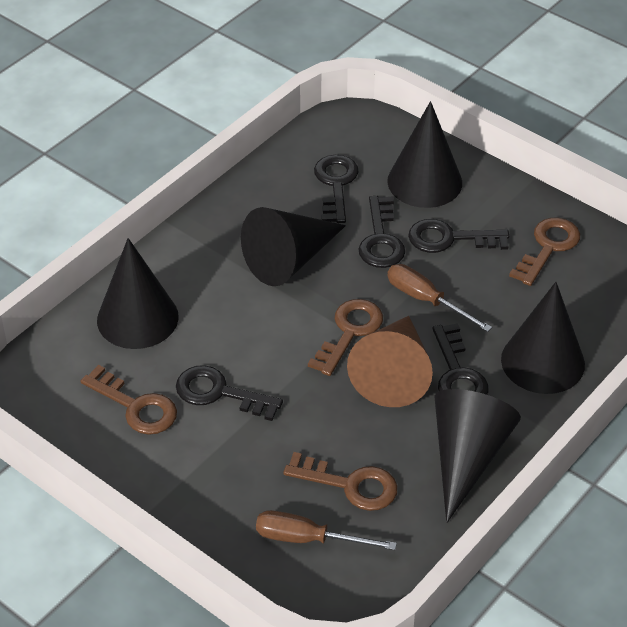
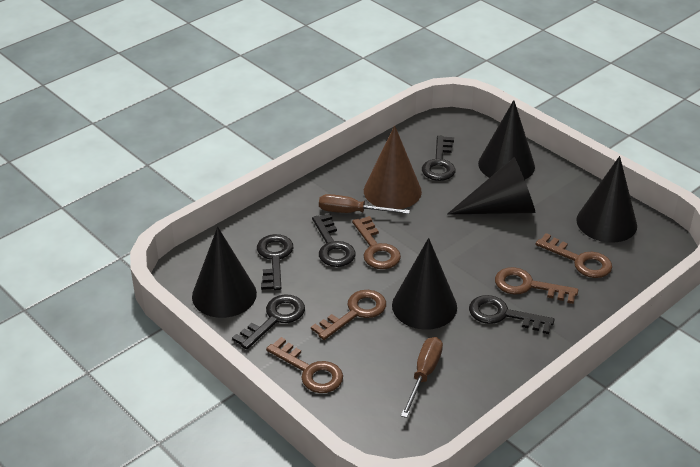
brown key: 4 -> 5

